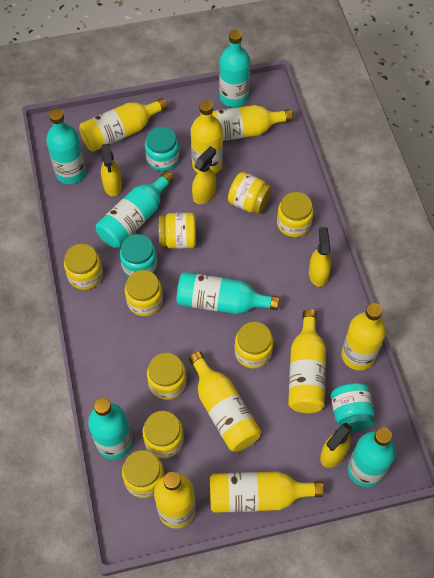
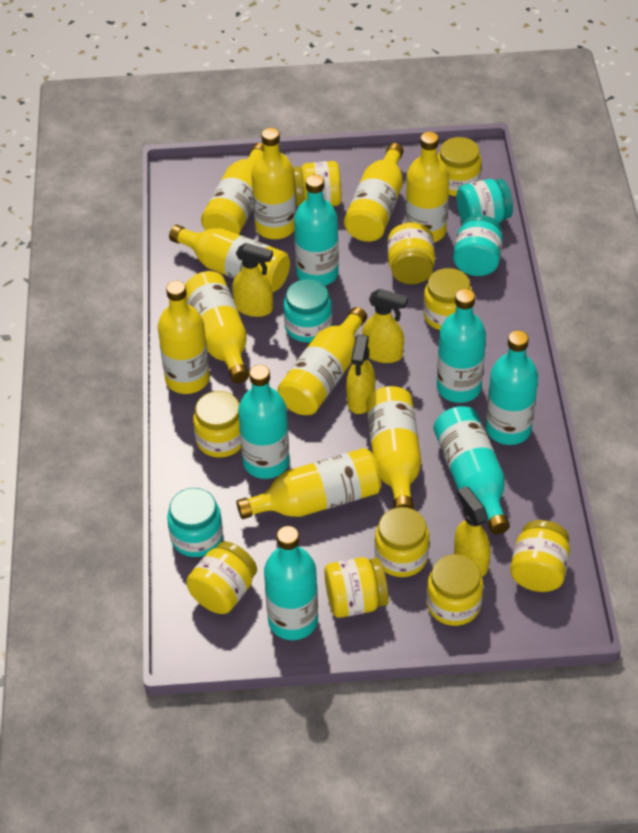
turquoise jar: 3 -> 4
yellow bottle: 8 -> 10
yellow jar: 9 -> 10

